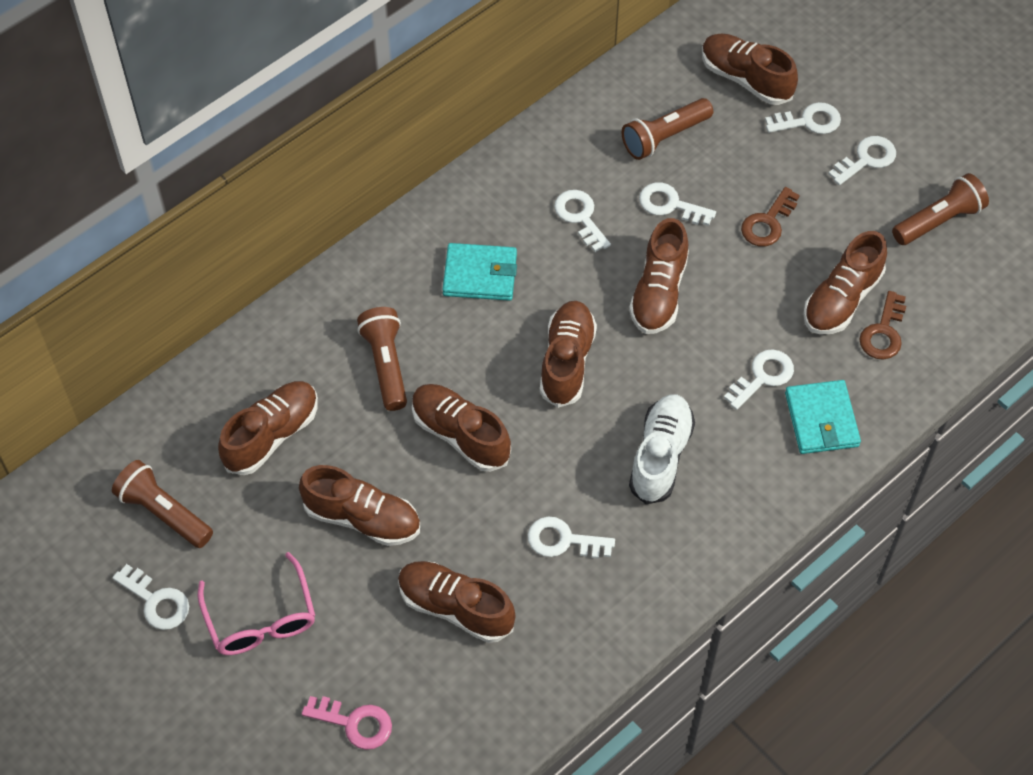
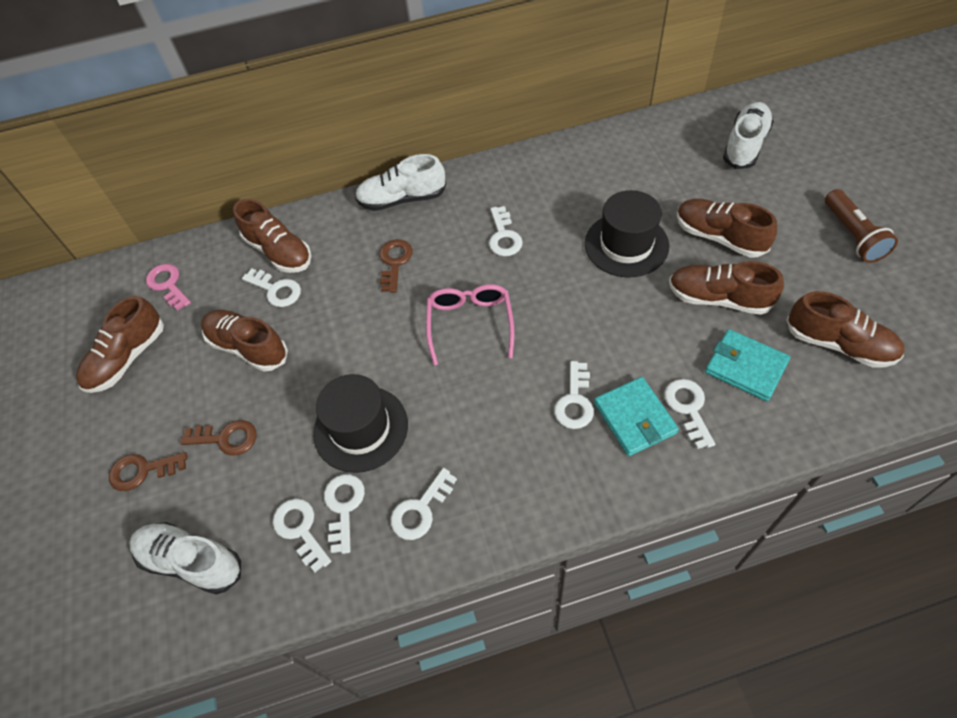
black hat: 0 -> 2
brown flashlight: 4 -> 1
brown key: 2 -> 3
brown shoe: 8 -> 6
white shoe: 1 -> 3

